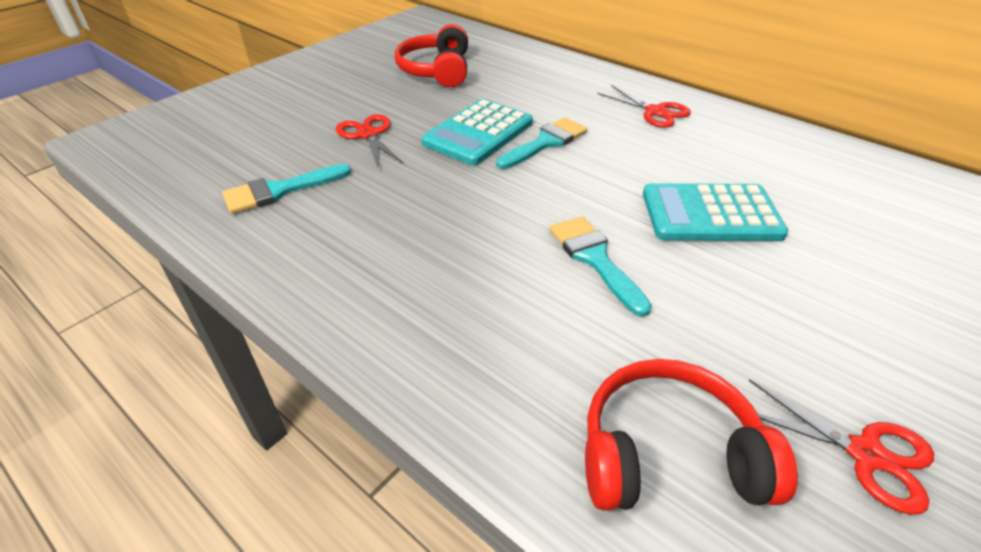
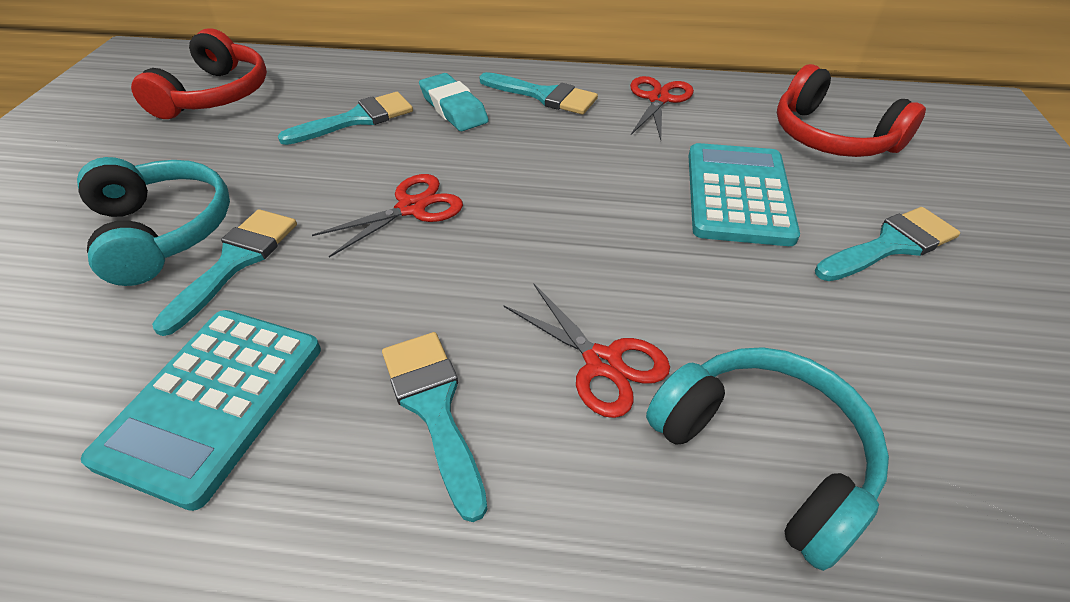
turquoise brush: 3 -> 5
turquoise eraser: 0 -> 1
turquoise headphones: 0 -> 2

